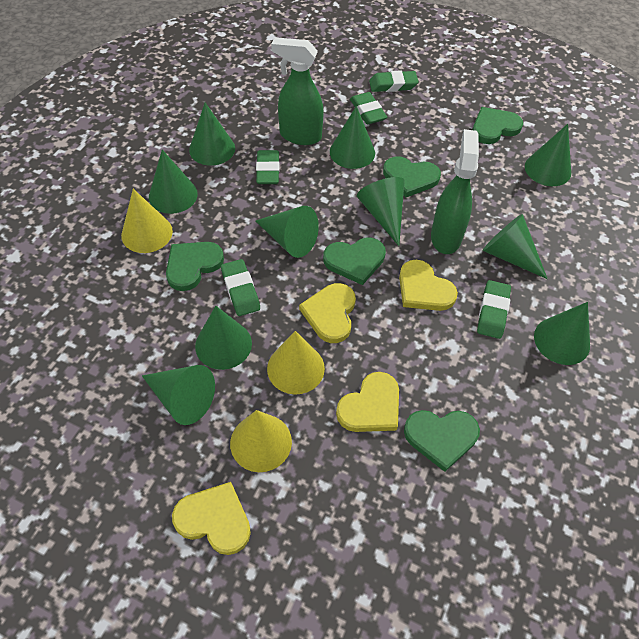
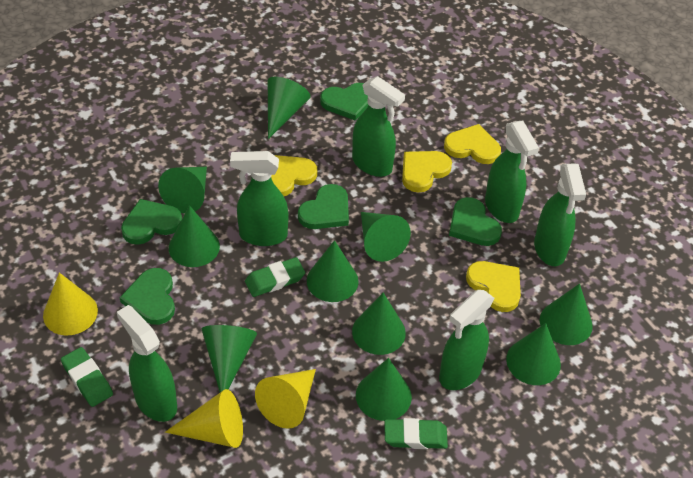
green eraser: 5 -> 3
green spray bottle: 2 -> 6

